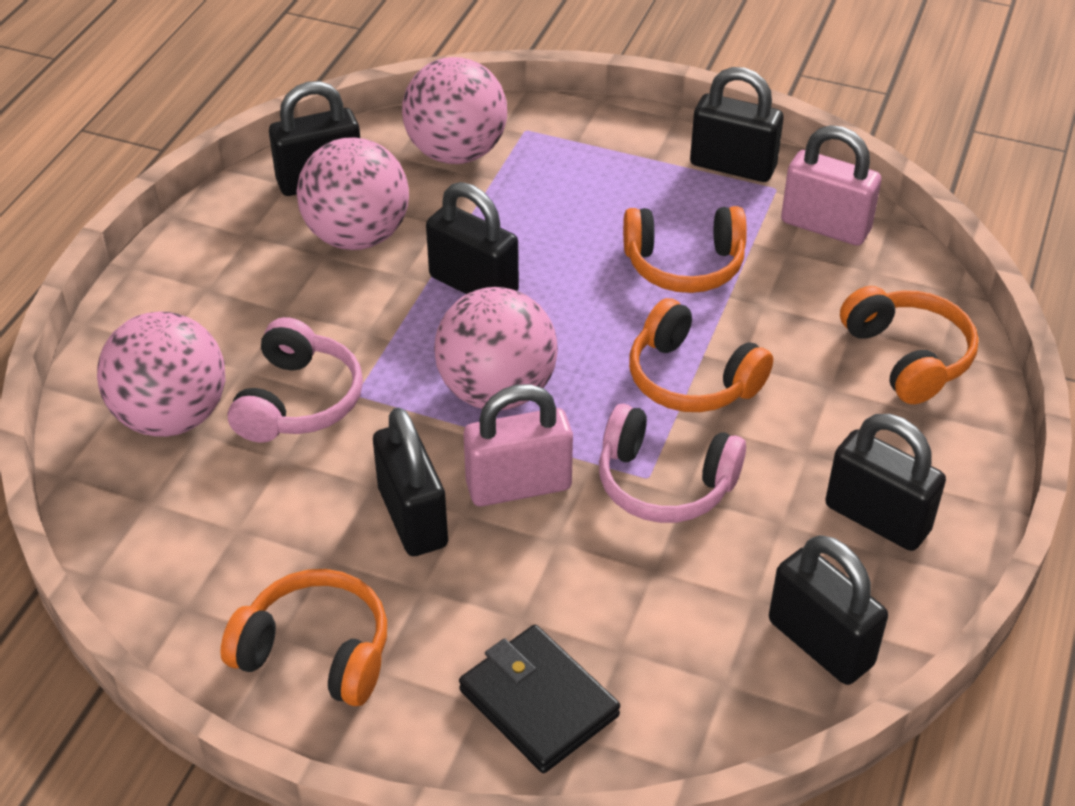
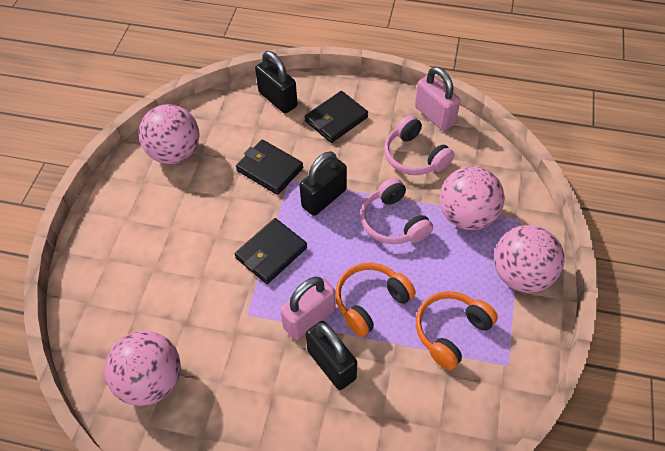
black padlock: 6 -> 3
black wallet: 1 -> 3
orange headphones: 4 -> 2

